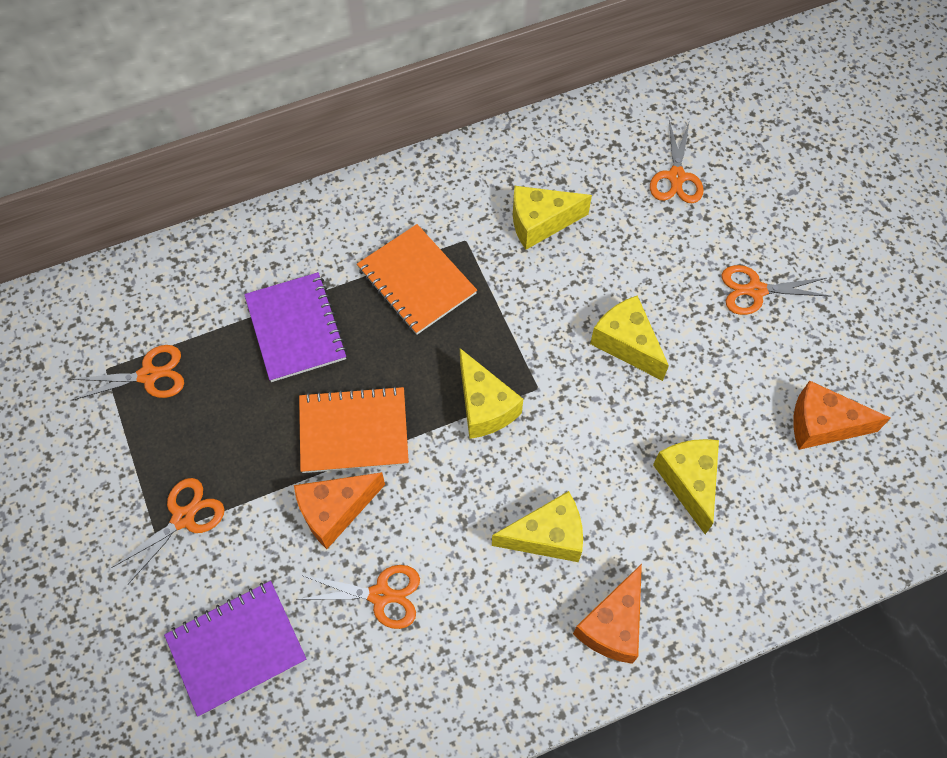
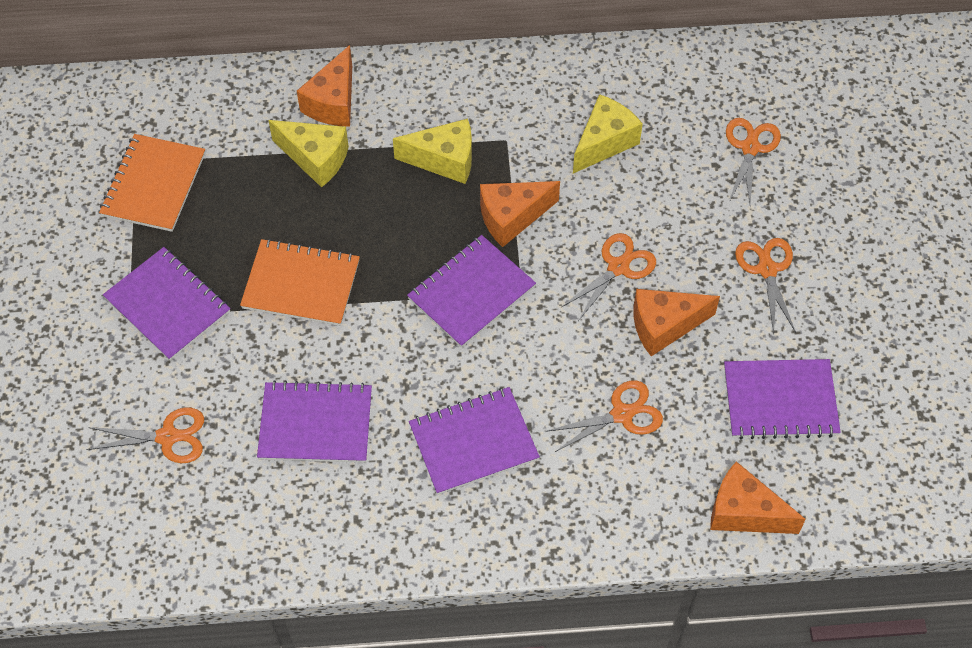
orange cheese: 3 -> 4
purple notebook: 2 -> 5
yellow cheese: 5 -> 3

